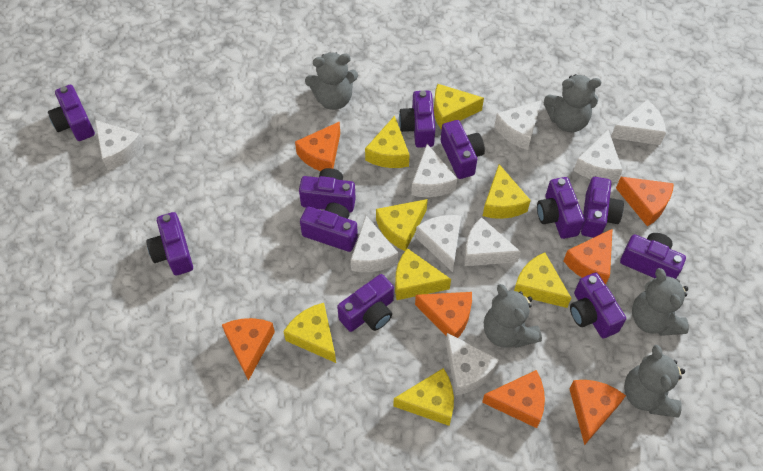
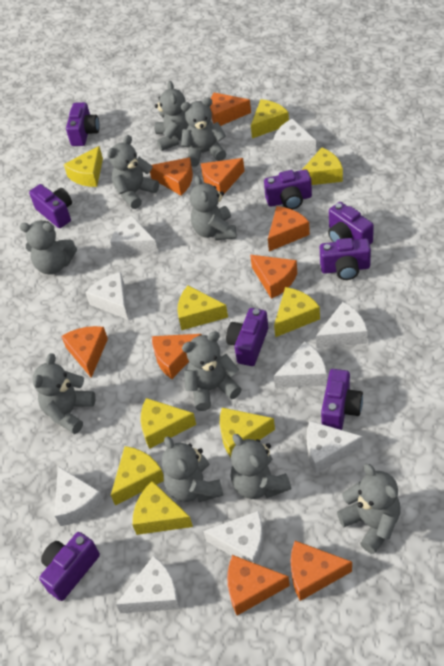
grey teddy bear: 5 -> 10
orange cheese: 7 -> 9
purple camera: 11 -> 8
yellow cheese: 8 -> 9

